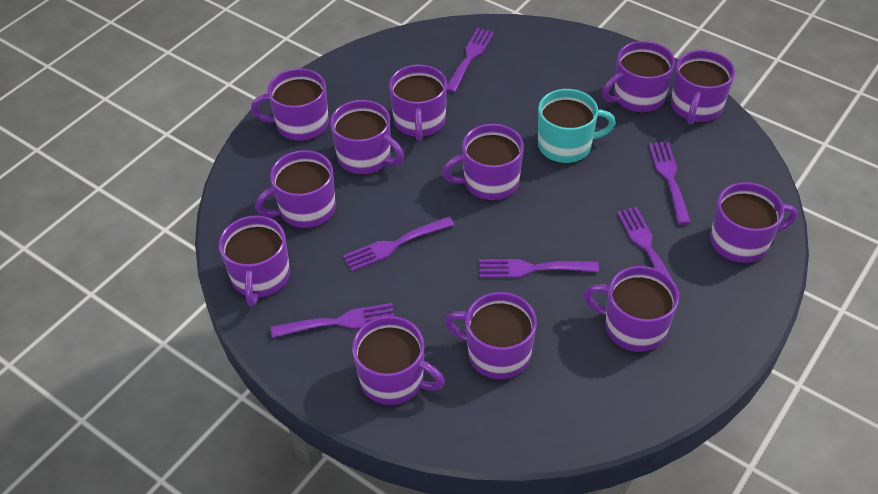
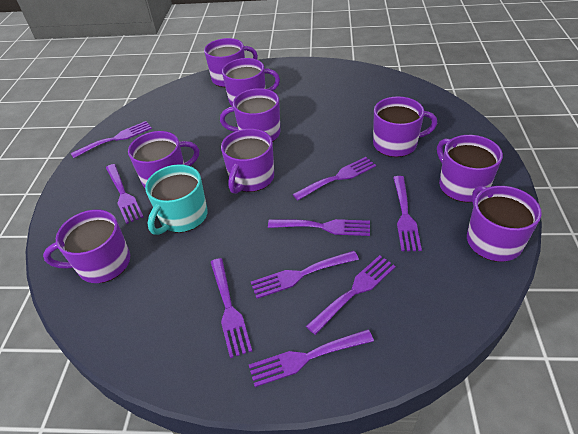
purple fork: 6 -> 9
purple mug: 12 -> 9

